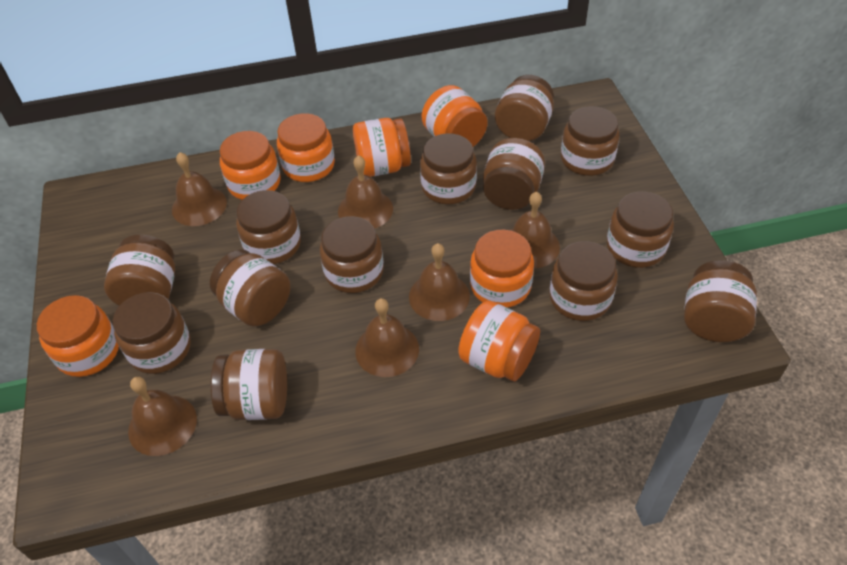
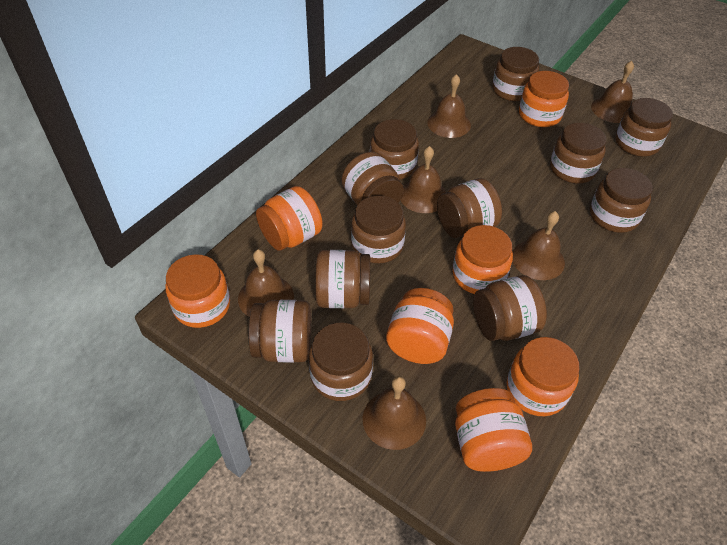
brown jar: 13 -> 12

